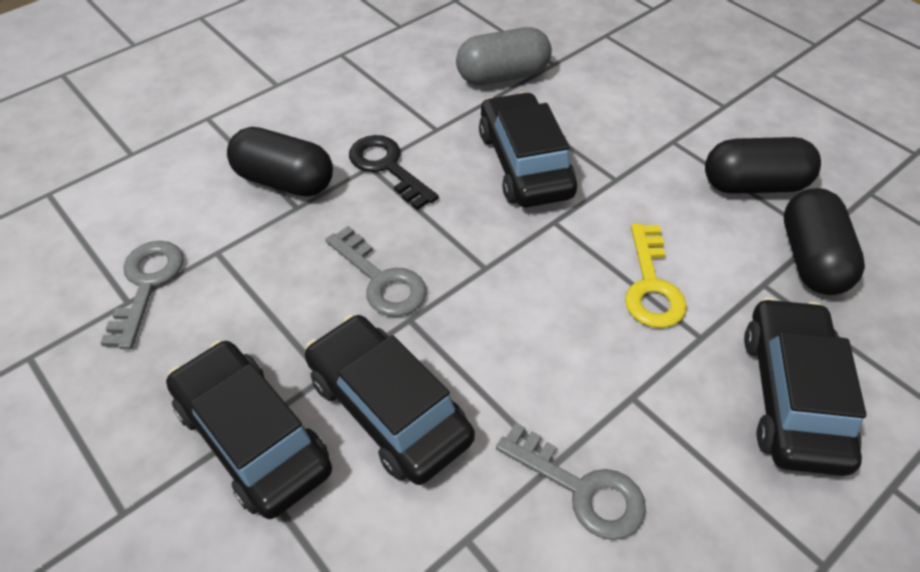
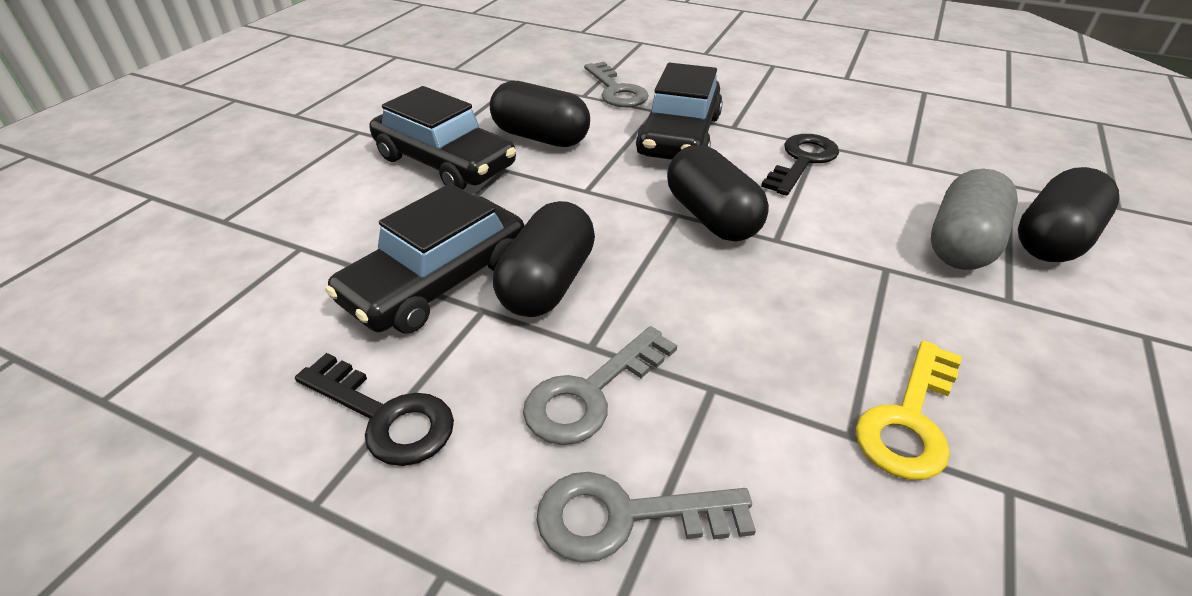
black capsule: 3 -> 4
black car: 4 -> 3
black key: 1 -> 2

